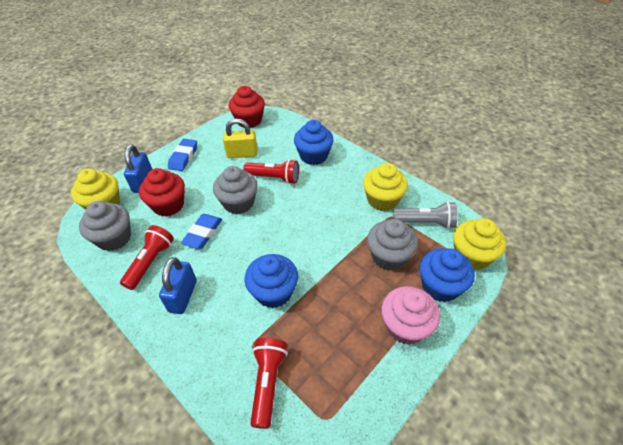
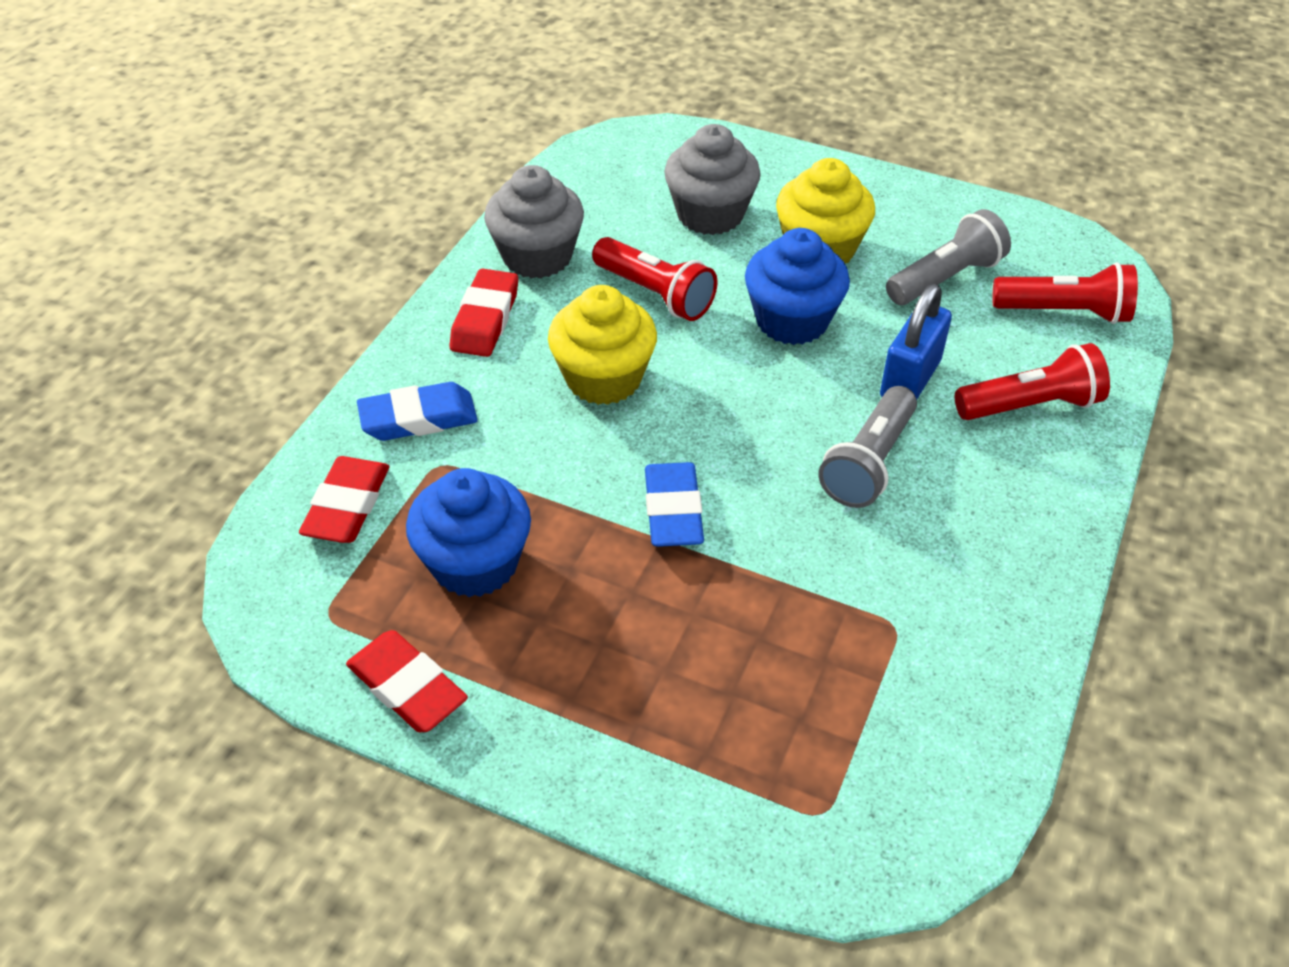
blue cupcake: 3 -> 2
blue padlock: 2 -> 1
grey cupcake: 3 -> 2
grey flashlight: 1 -> 2
pink cupcake: 1 -> 0
red cupcake: 2 -> 0
red eraser: 0 -> 3
yellow cupcake: 3 -> 2
yellow padlock: 1 -> 0

